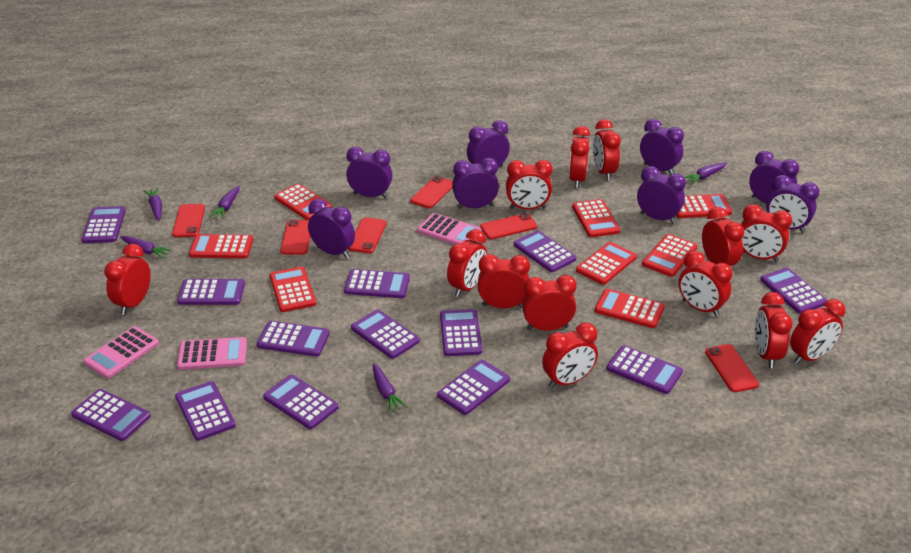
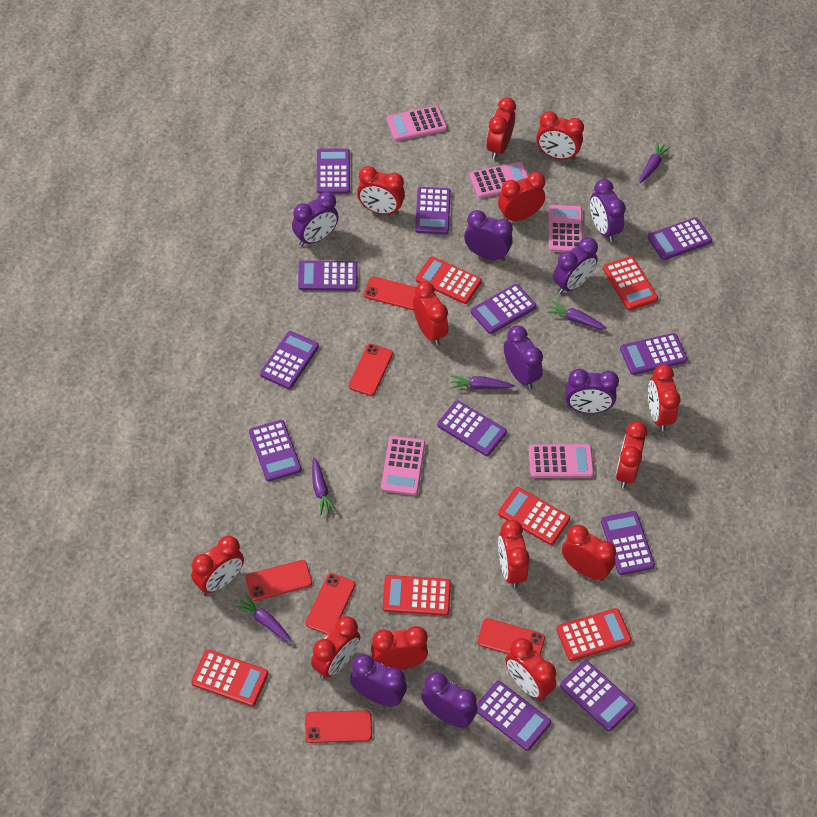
pink calculator: 3 -> 5
purple calculator: 13 -> 12
red calculator: 8 -> 6

